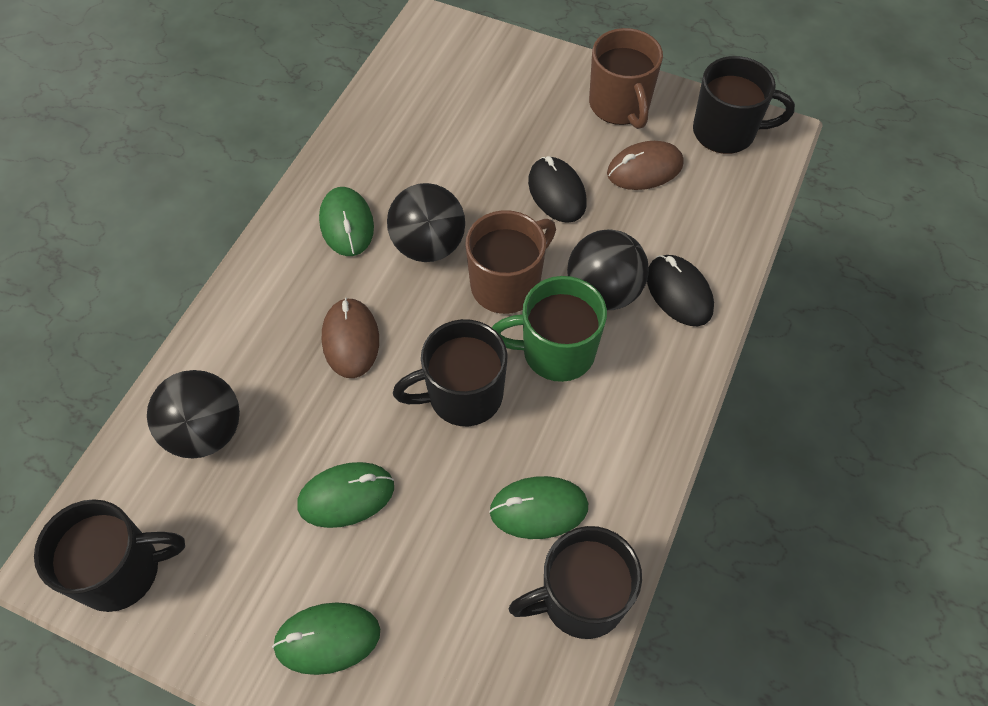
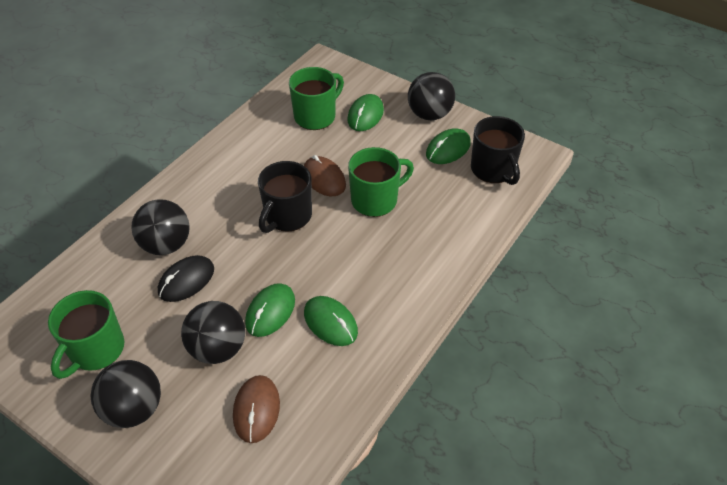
black ball: 3 -> 4
black mouse: 2 -> 1
black mug: 4 -> 2
brown mug: 2 -> 0
green mug: 1 -> 3

